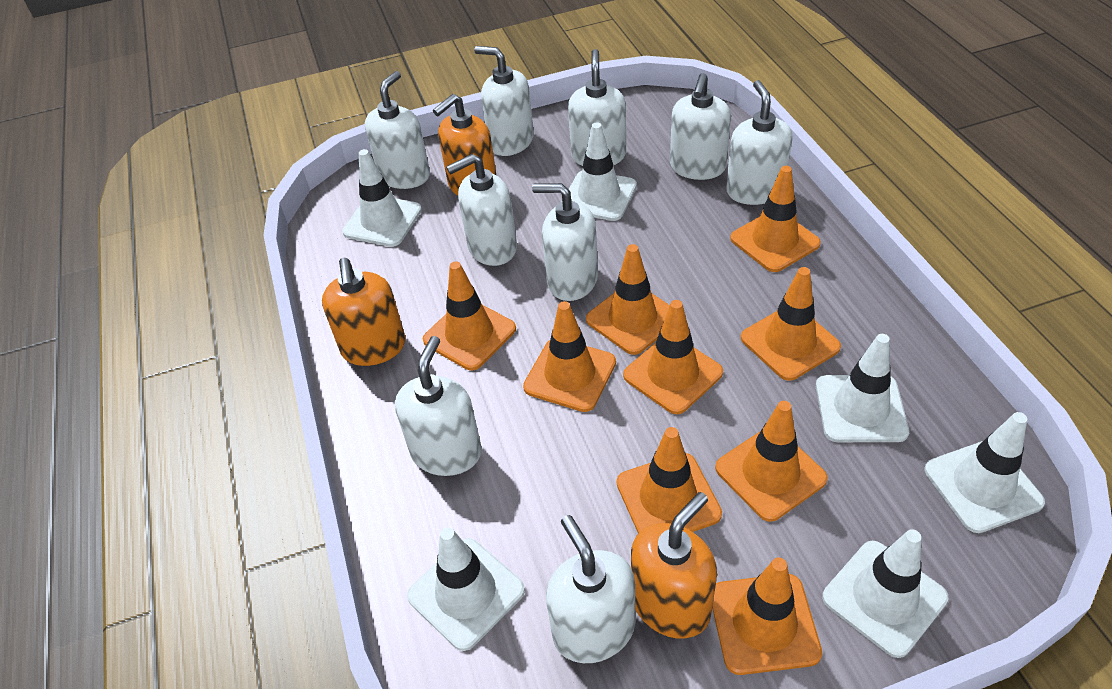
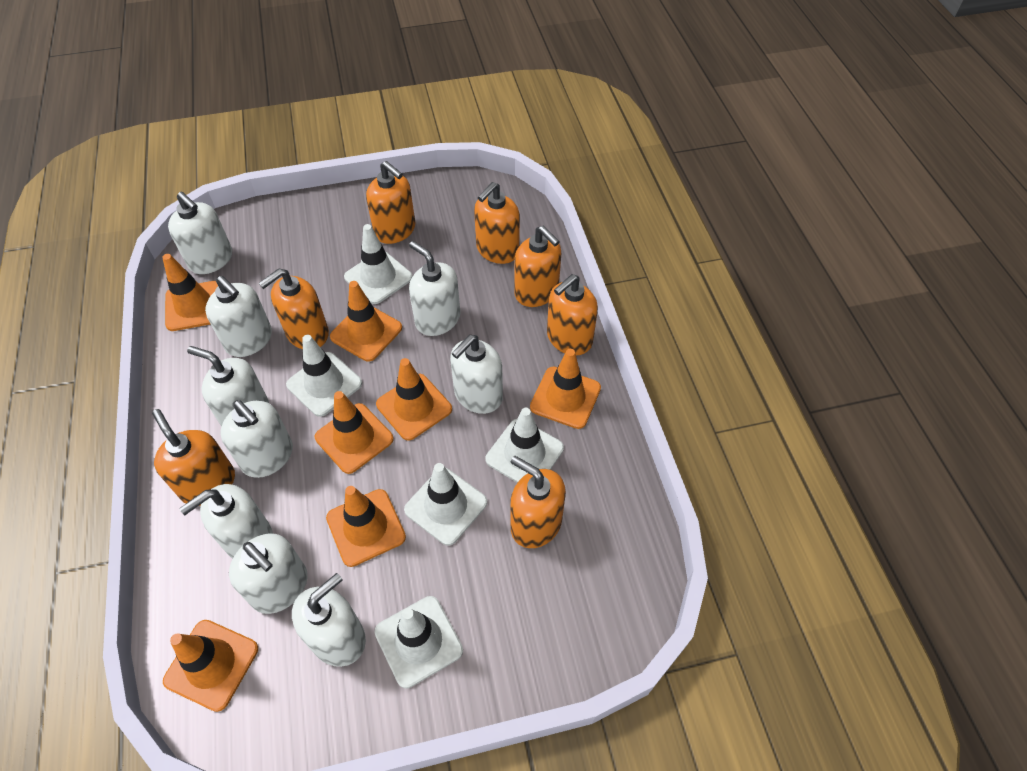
orange soap dispenser: 3 -> 7
orange traffic cone: 9 -> 7
white traffic cone: 6 -> 5

